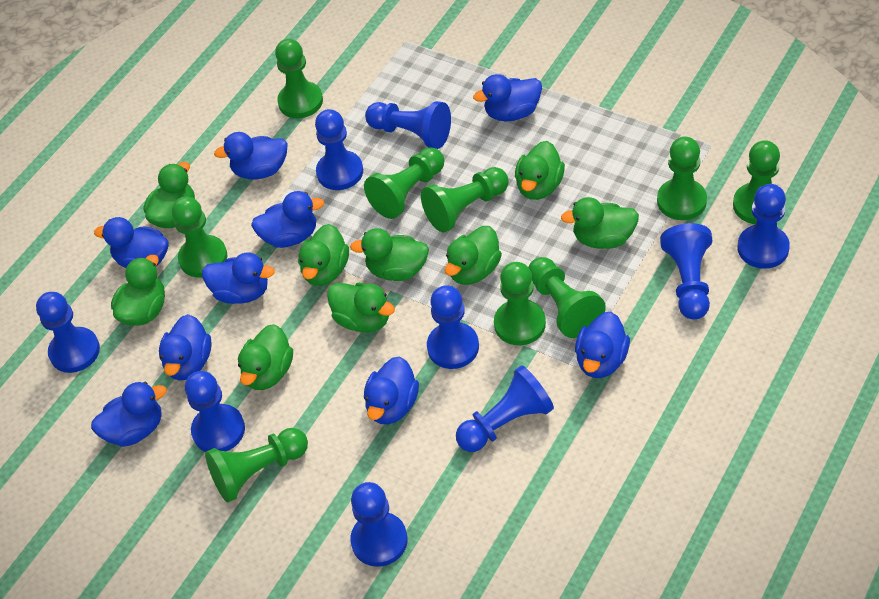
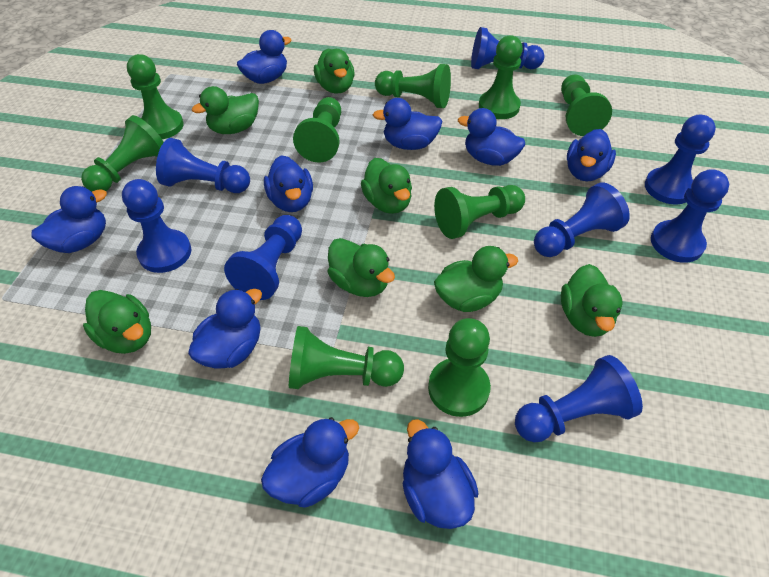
blue pawn: 9 -> 8
green duck: 9 -> 7

